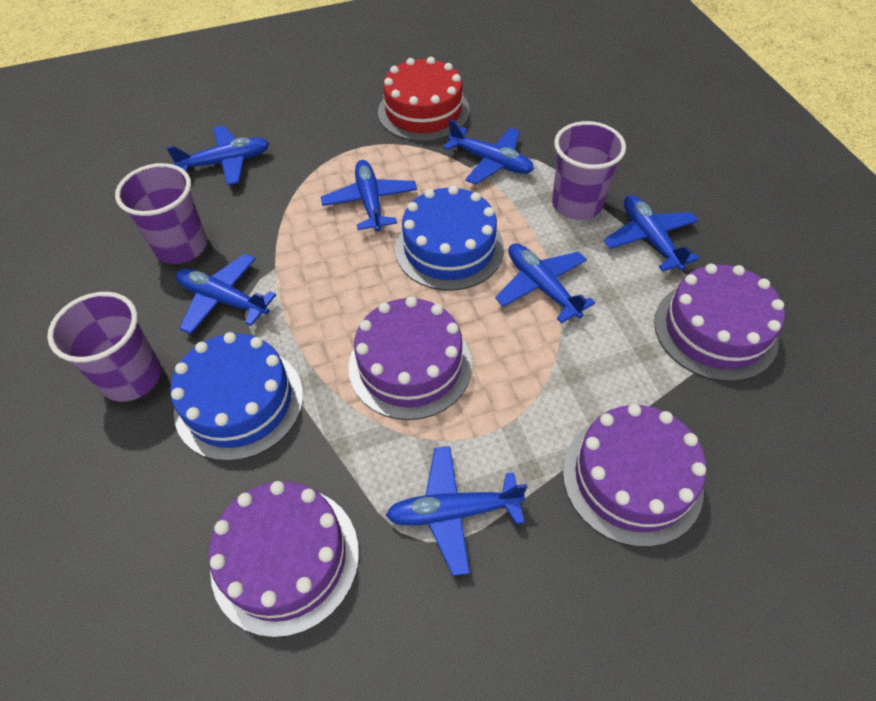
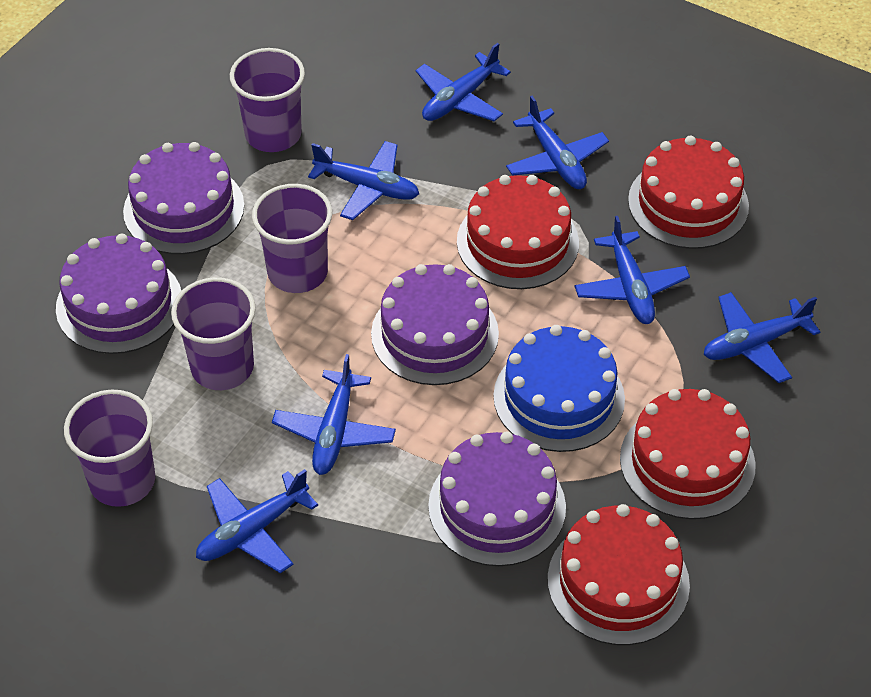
blue cake: 2 -> 1
purple cup: 3 -> 4
red cake: 1 -> 4

